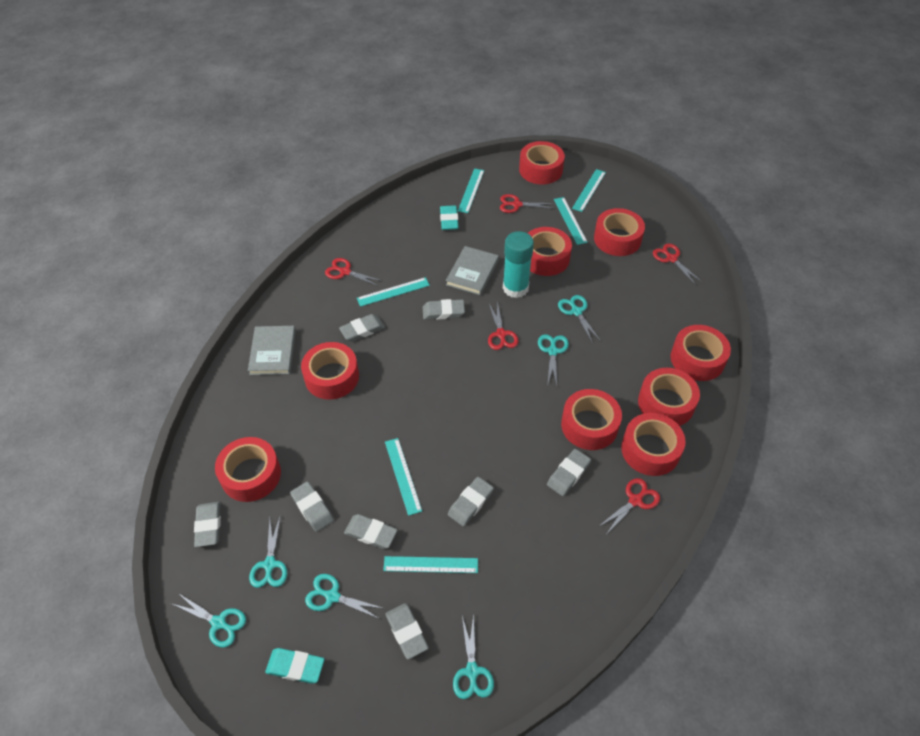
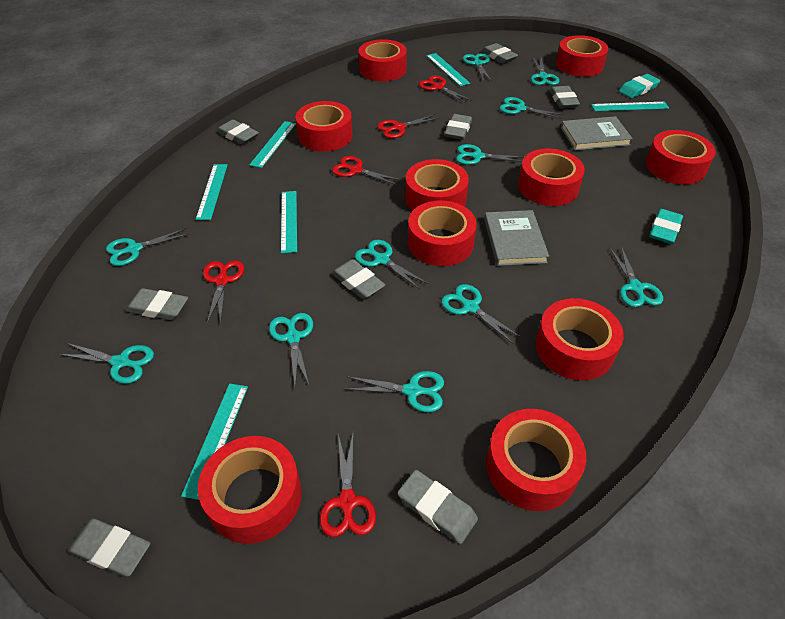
red tape: 9 -> 10
turquoise glue stick: 1 -> 0
turquoise scissors: 6 -> 11

